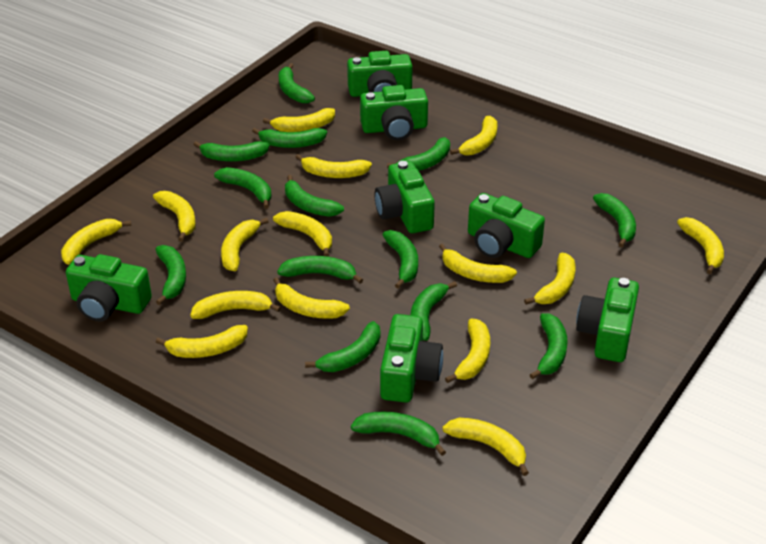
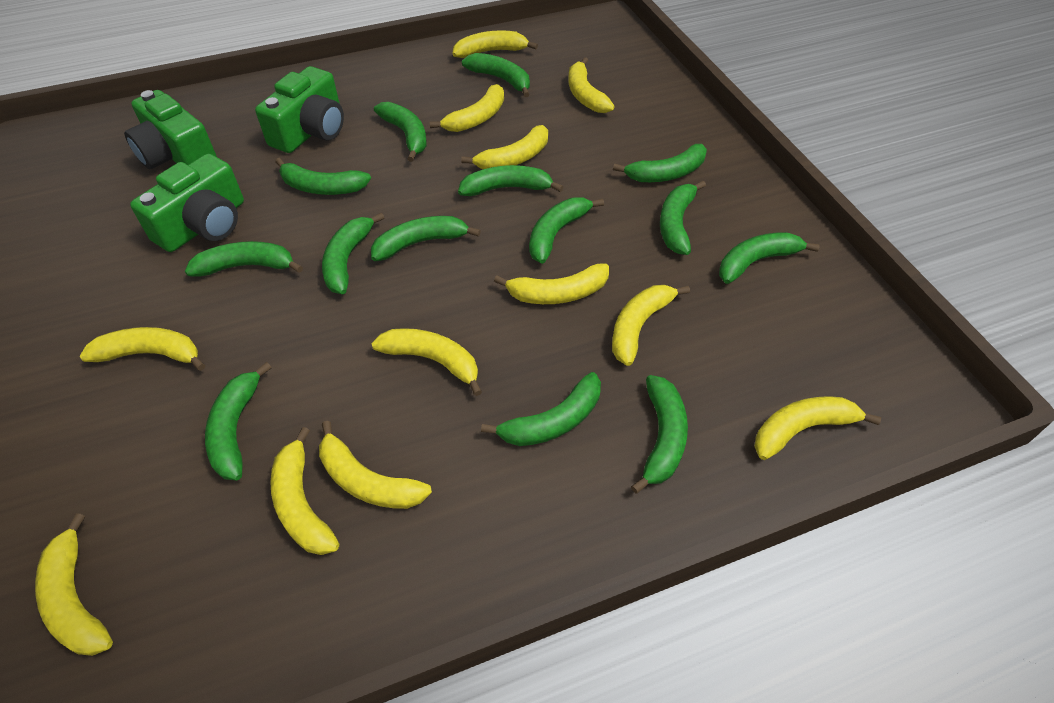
green camera: 7 -> 3
yellow banana: 15 -> 12

